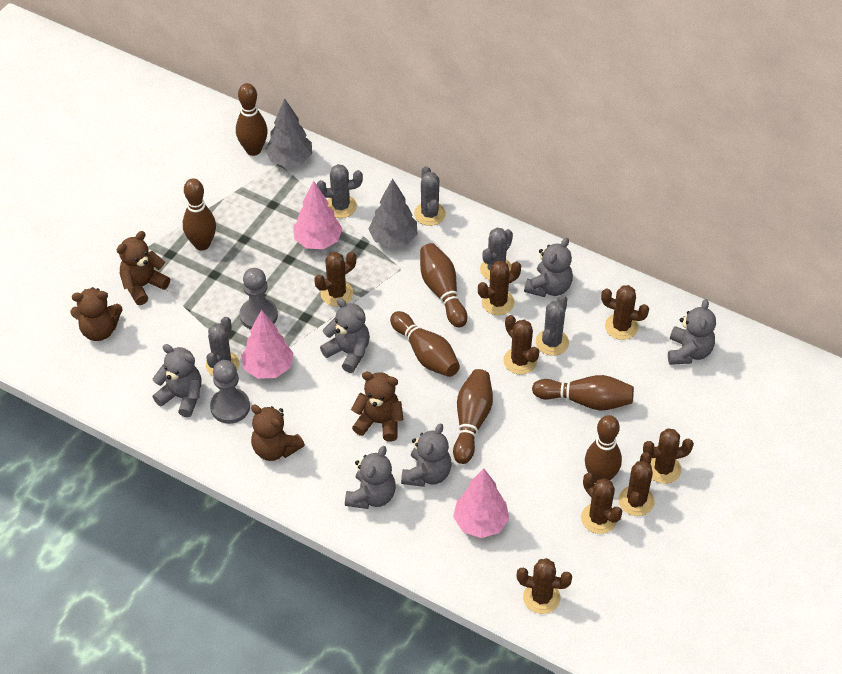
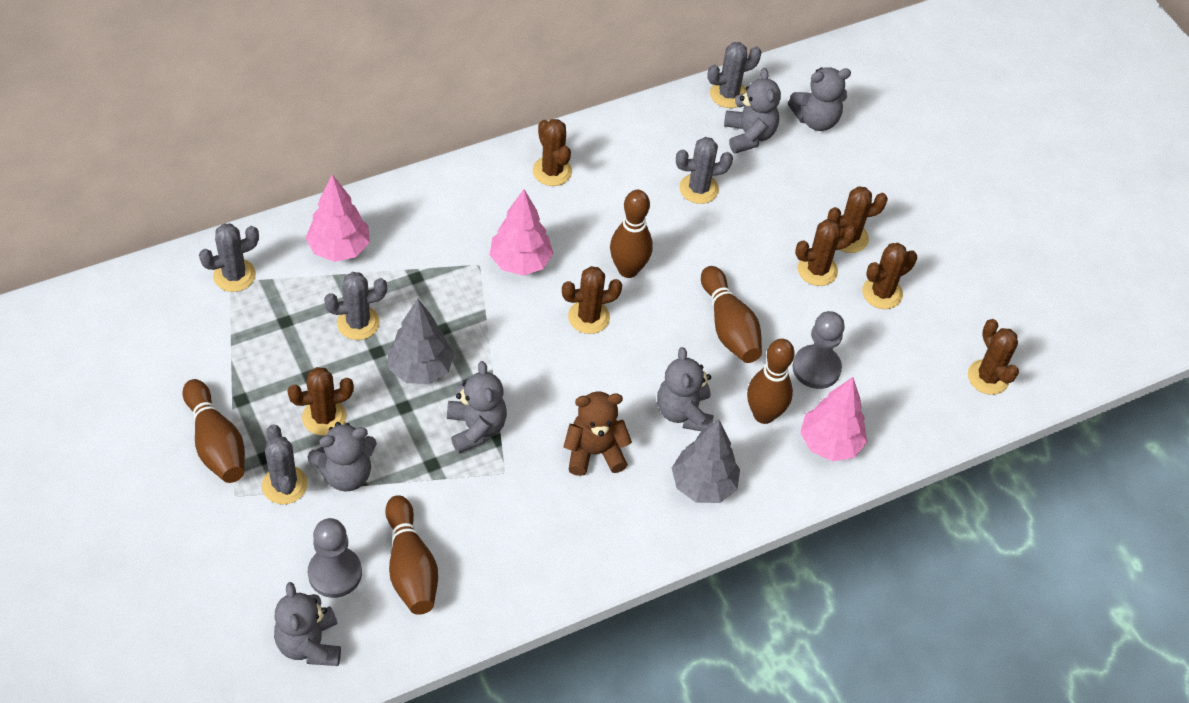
brown bowling pin: 7 -> 5
brown cactus: 8 -> 7
brown teddy bear: 4 -> 1

